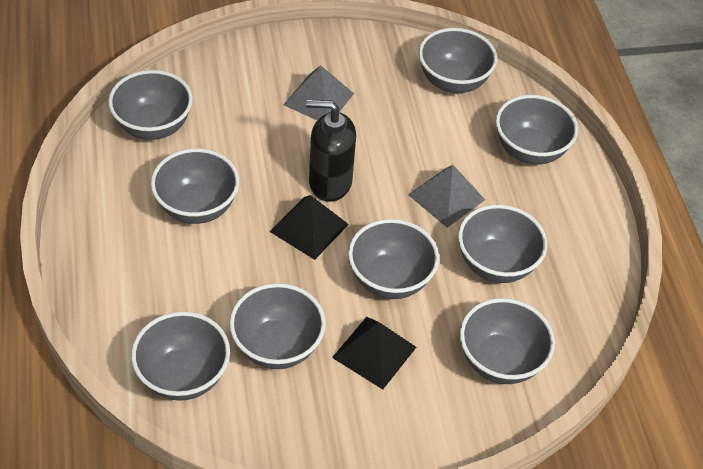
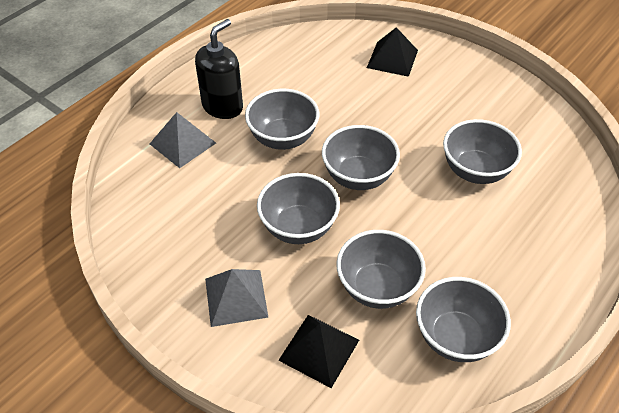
grey bowl: 9 -> 6

